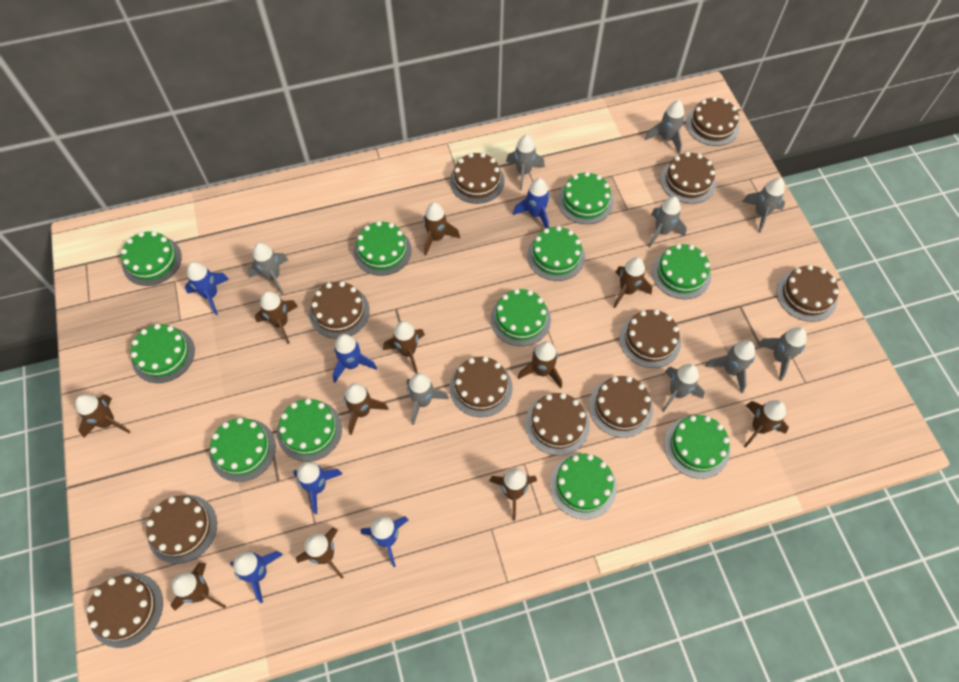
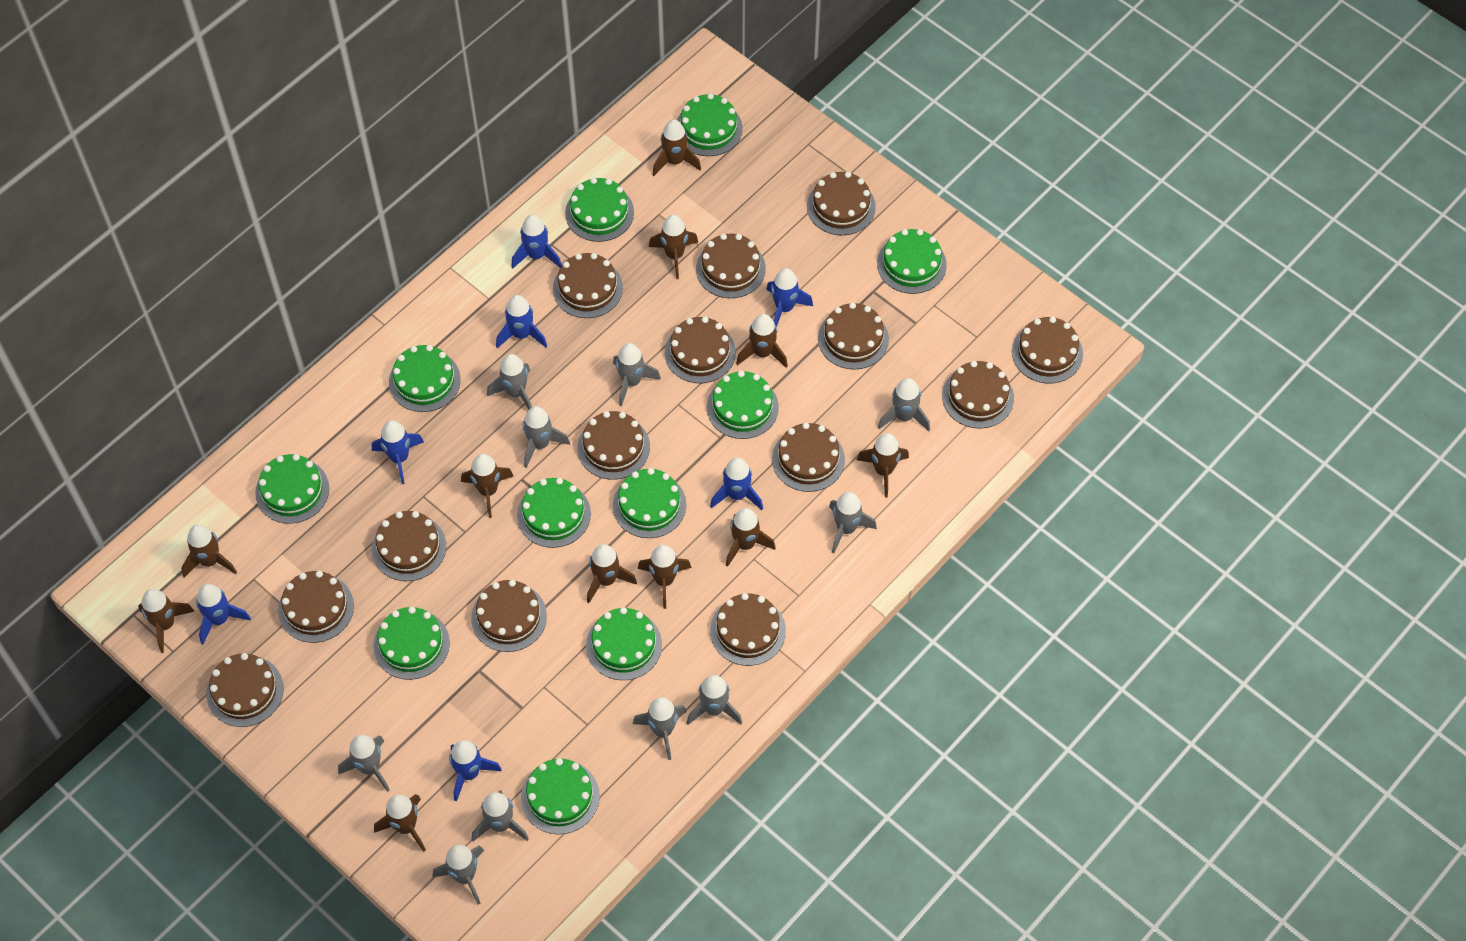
blue rocket: 6 -> 7
brown cake: 11 -> 14
grey rocket: 9 -> 10

